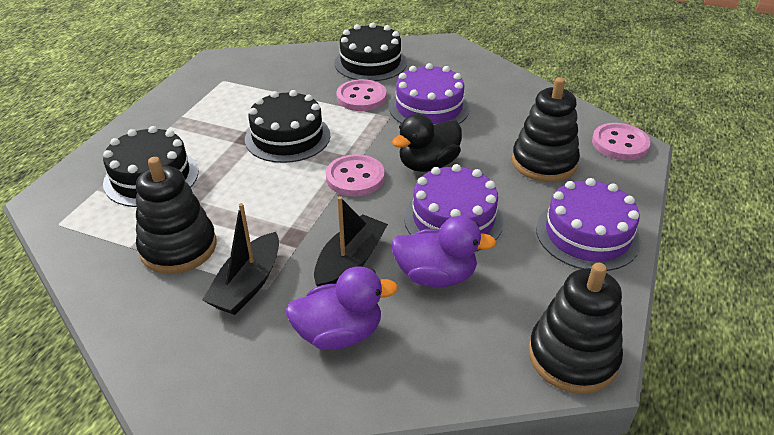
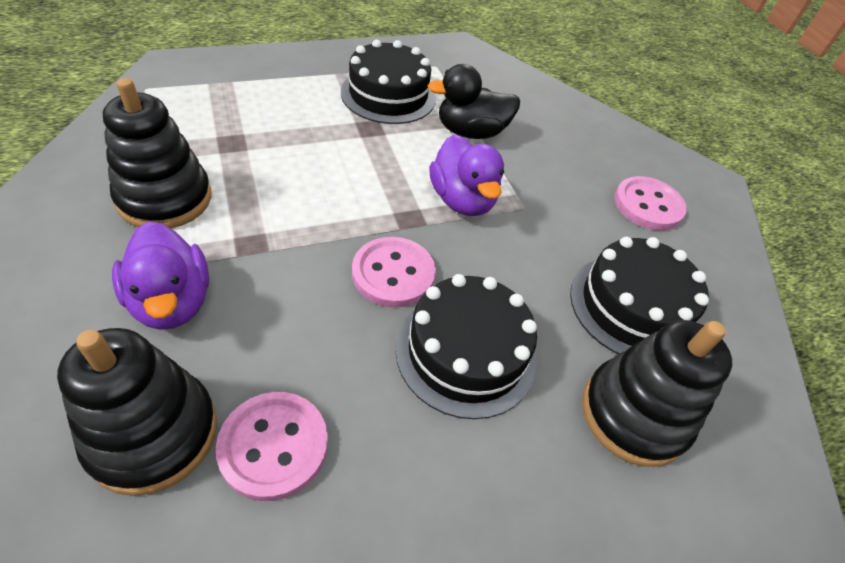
black boat: 2 -> 0
purple cake: 3 -> 0

